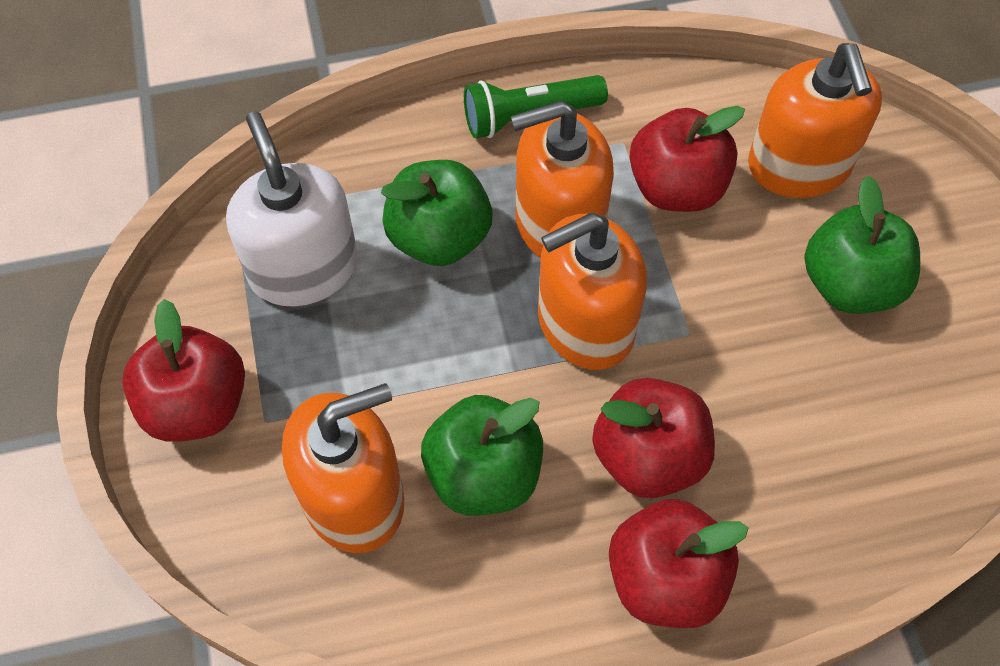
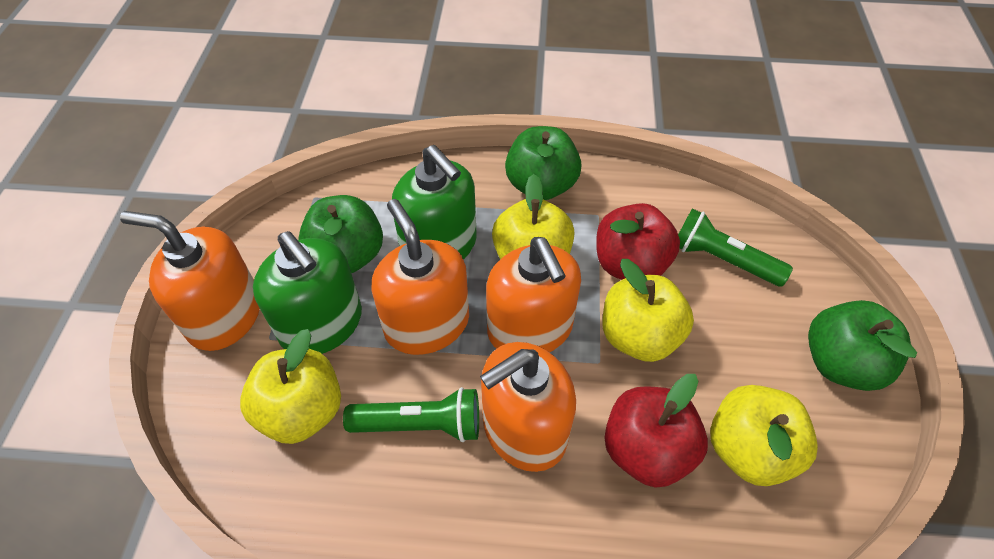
green flashlight: 1 -> 2
green soap dispenser: 0 -> 2
red apple: 4 -> 2
white soap dispenser: 1 -> 0
yellow apple: 0 -> 4

